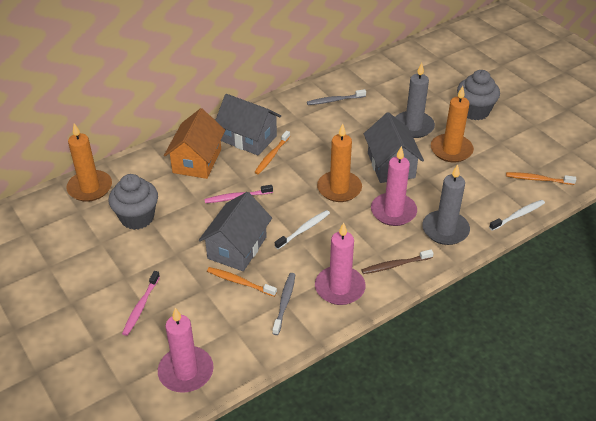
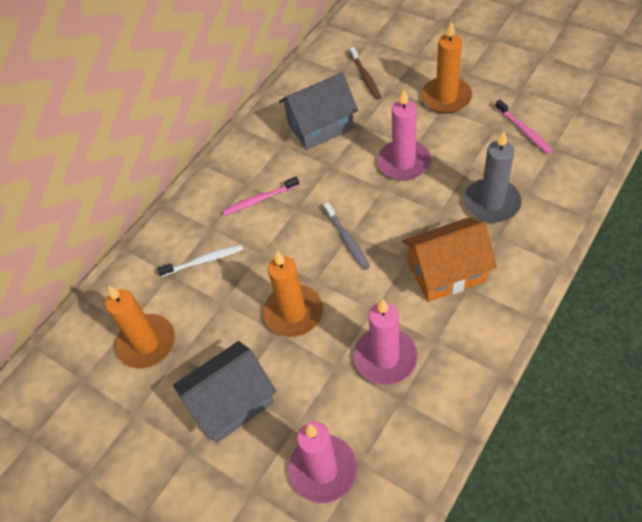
grey candle: 2 -> 1
grey cupcake: 2 -> 0
grey house: 3 -> 2
grey toothbrush: 2 -> 1
orange toothbrush: 3 -> 0
white toothbrush: 2 -> 1

